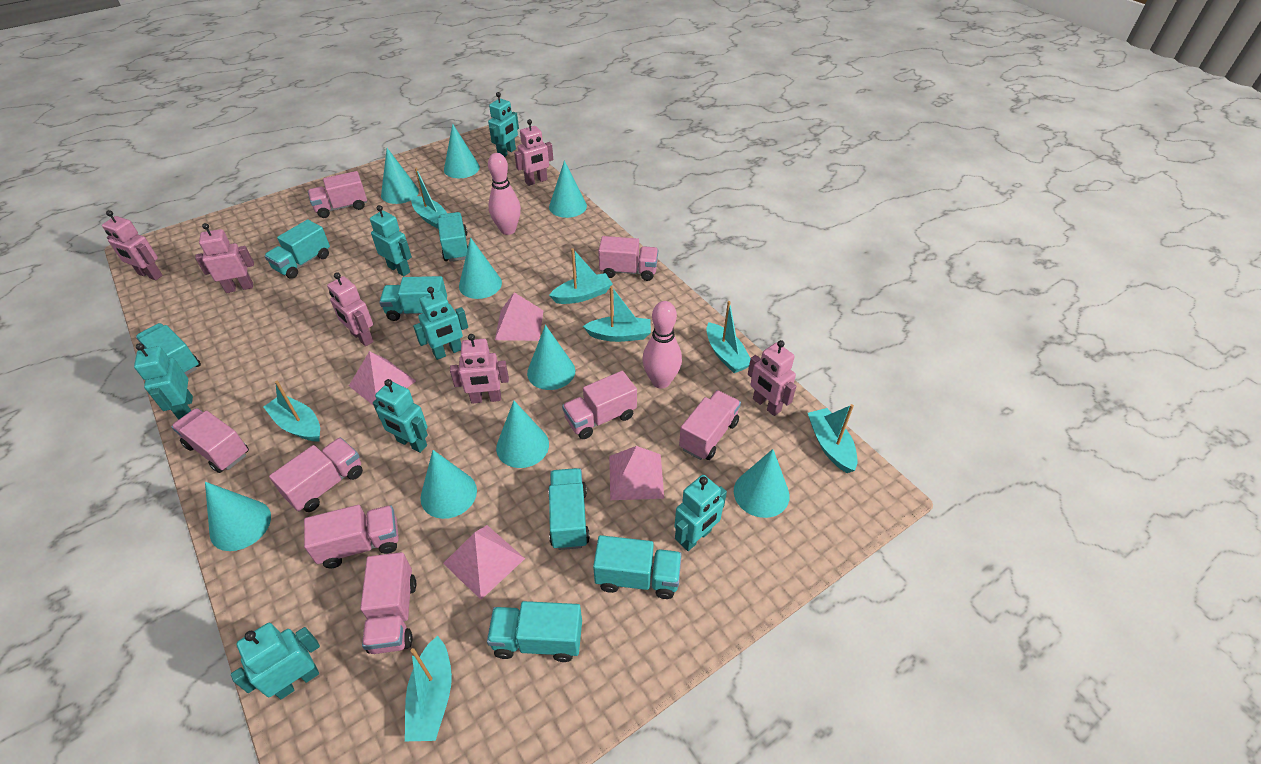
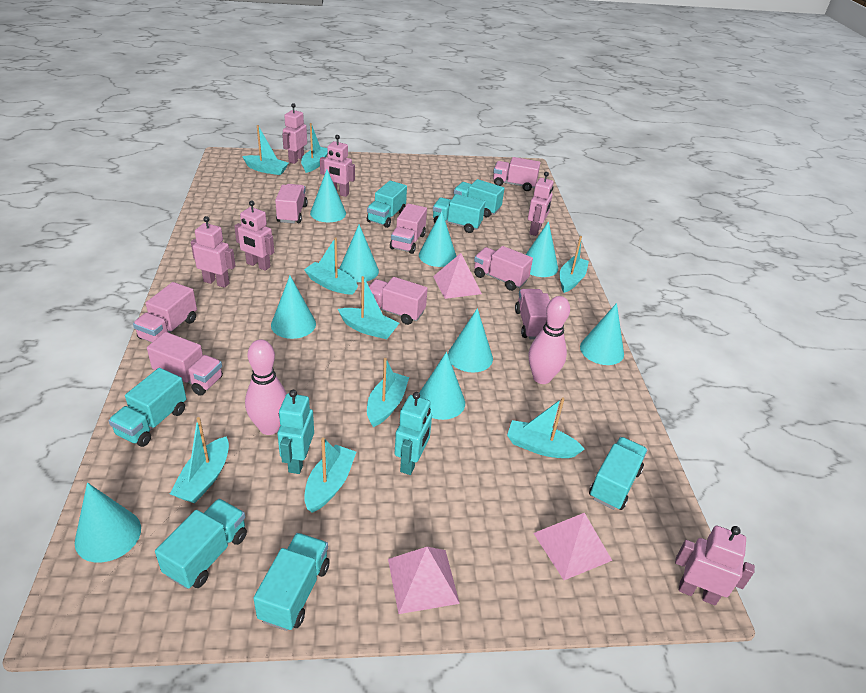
pink pyramid: 4 -> 3
turquoise boat: 7 -> 9
turquoise robot: 7 -> 2

